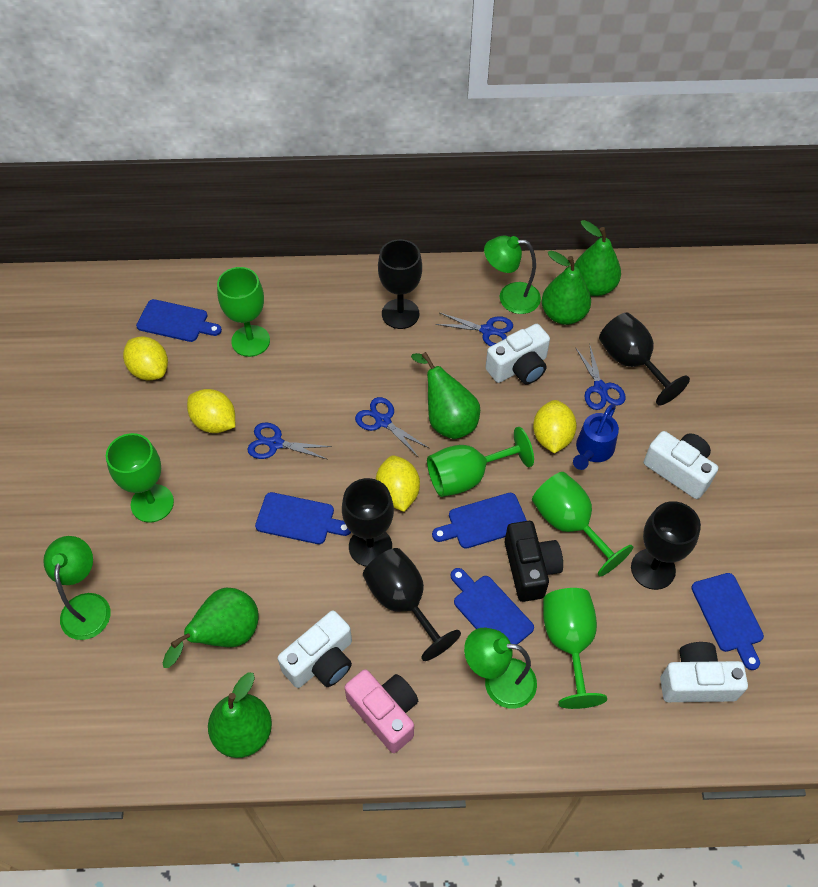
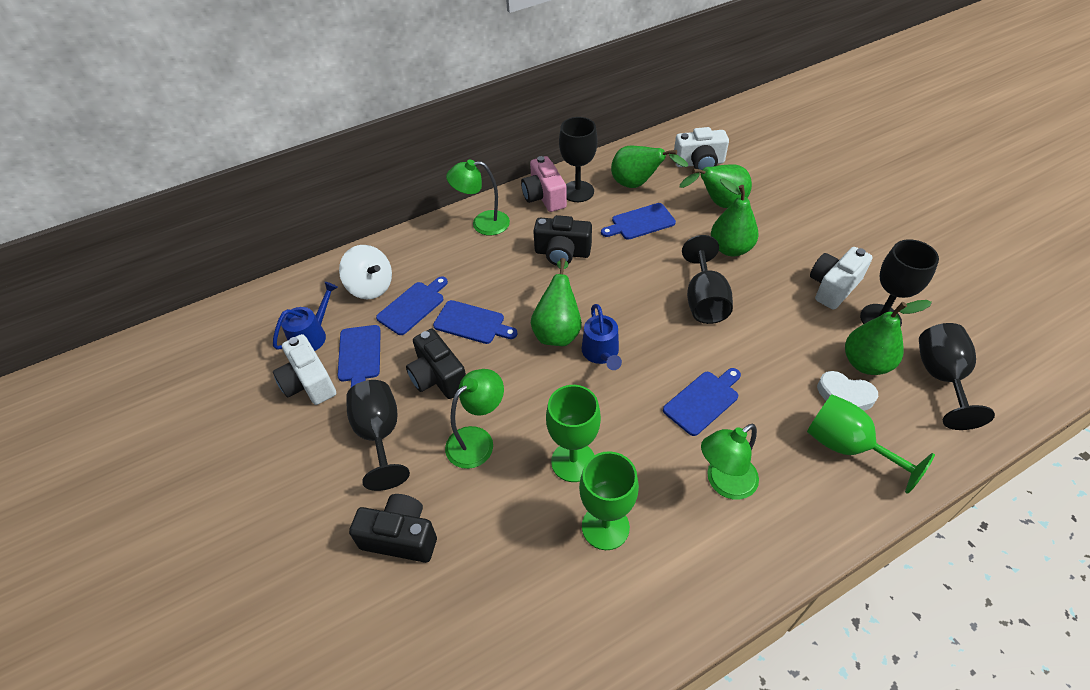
black camera: 1 -> 3
blue scissors: 4 -> 0
blue watering can: 1 -> 2
green goblet: 5 -> 3
white camera: 4 -> 3
white heart: 0 -> 1
white spinning top: 0 -> 1
yellow lemon: 4 -> 0

